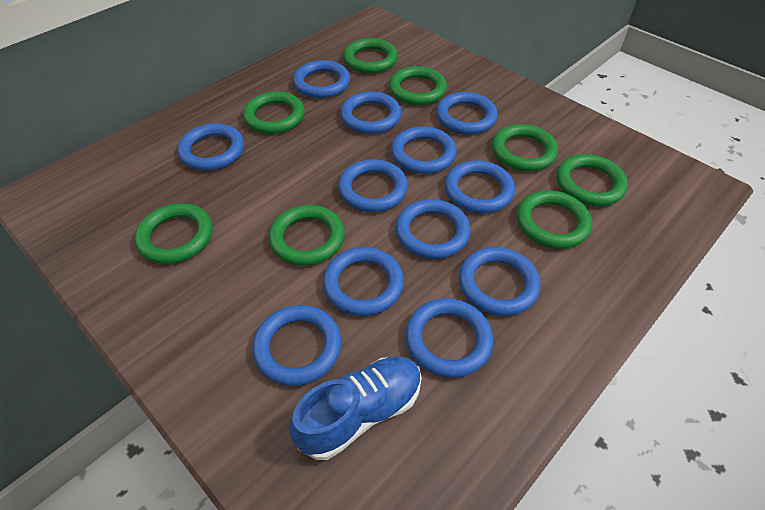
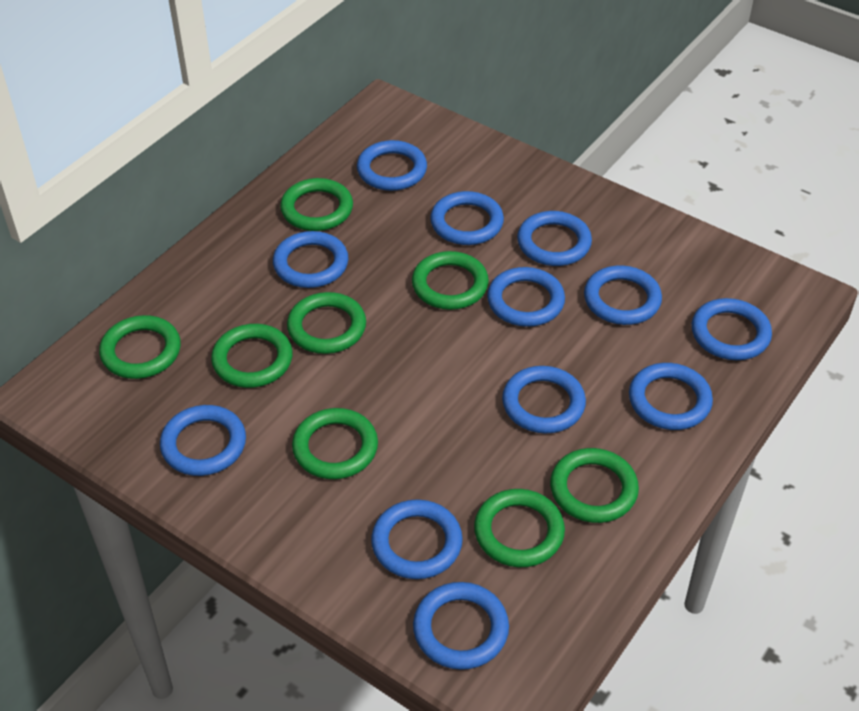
blue shoe: 1 -> 0

